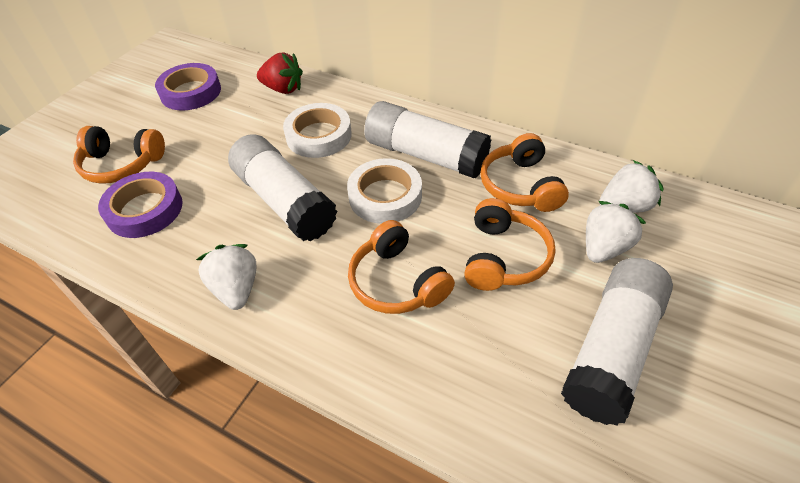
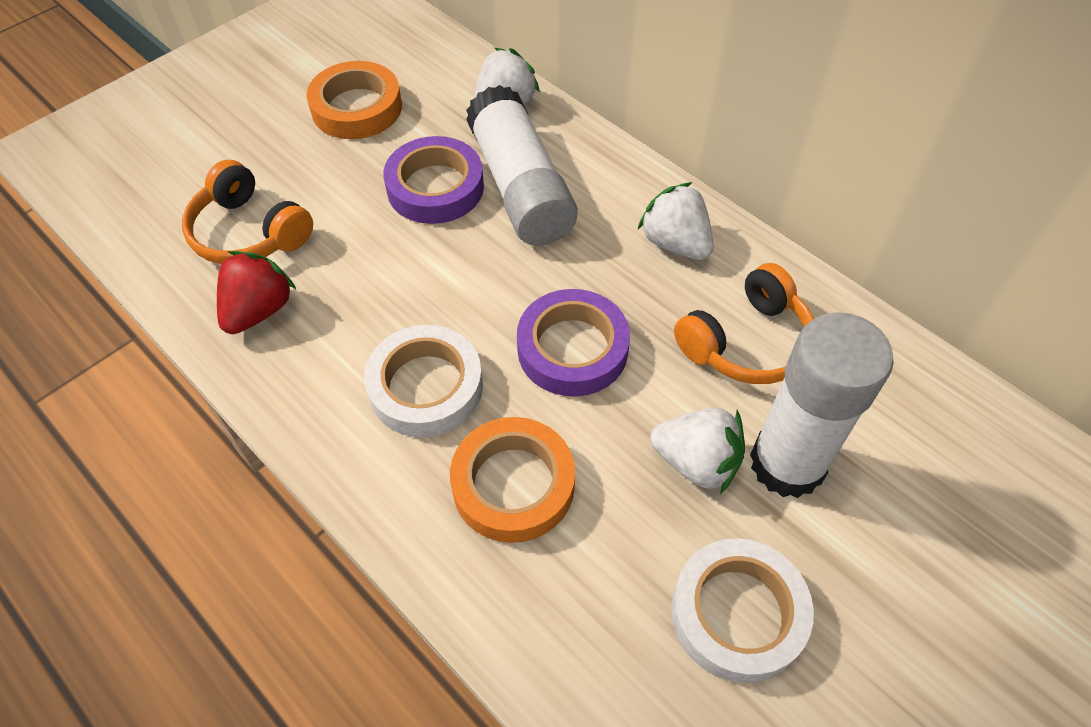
orange headphones: 4 -> 2
orange tape: 0 -> 2
white glue stick: 3 -> 2

